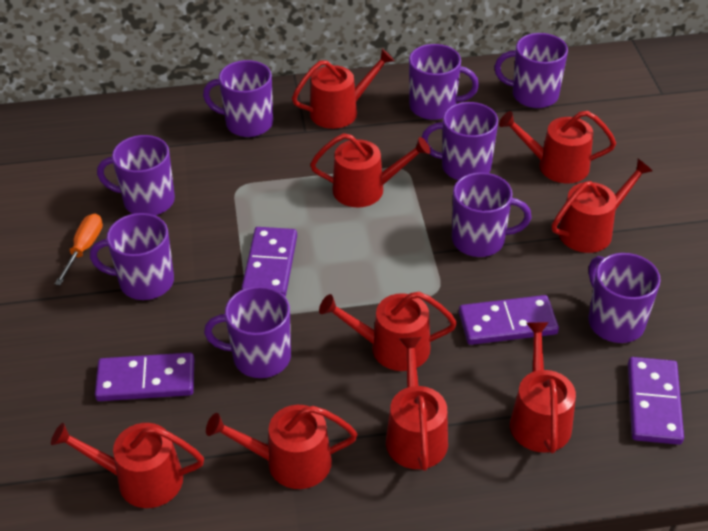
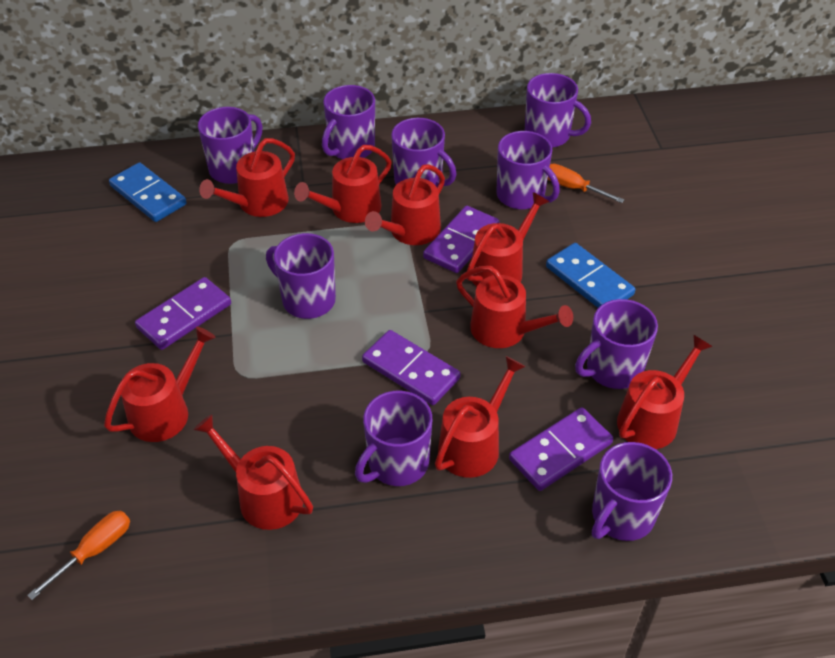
blue domino: 0 -> 2
orange screwdriver: 1 -> 2

